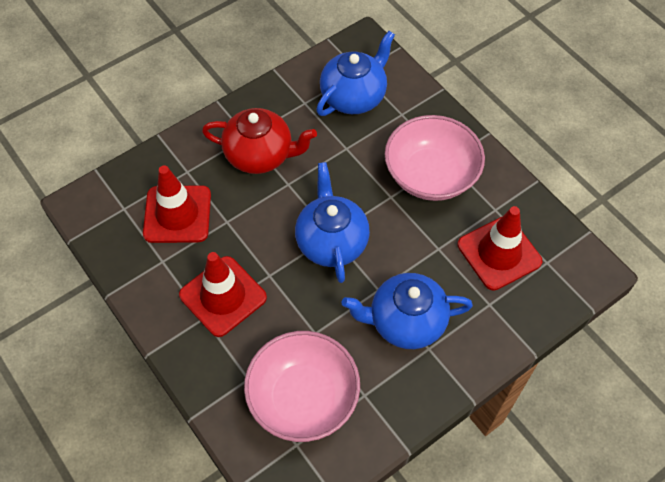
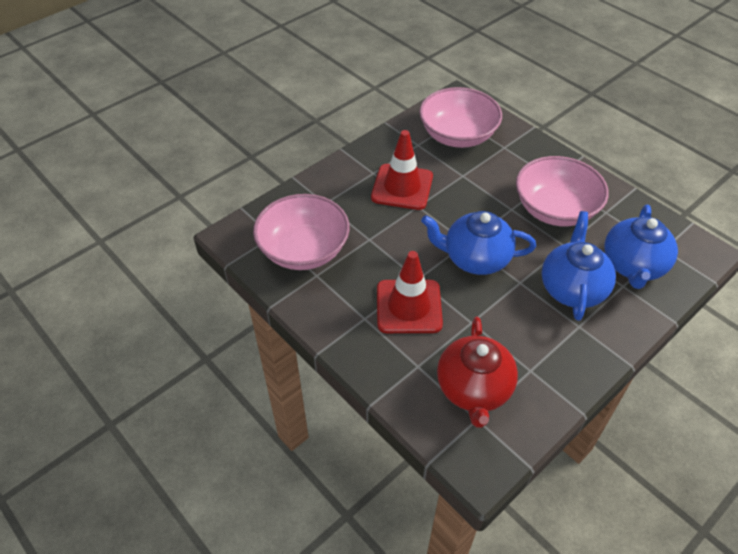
pink bowl: 2 -> 3
red traffic cone: 3 -> 2

